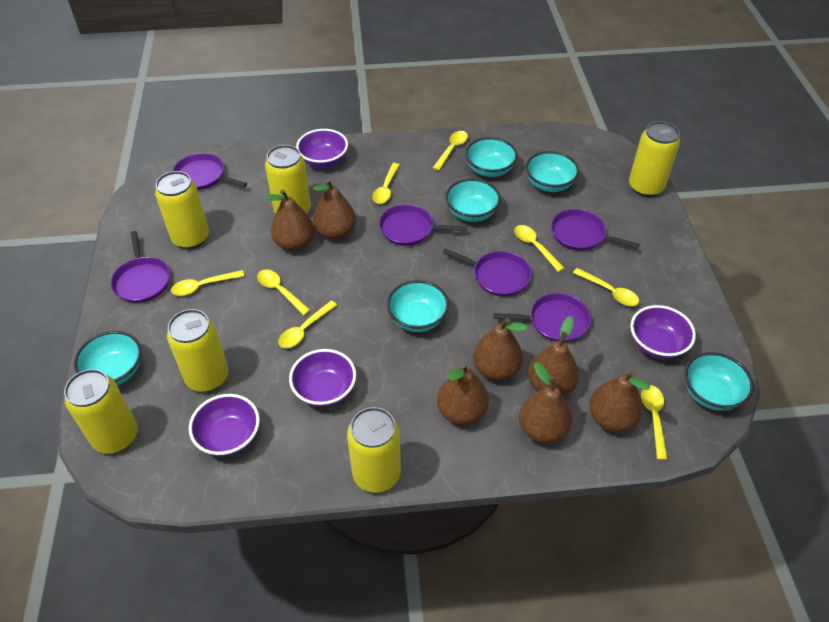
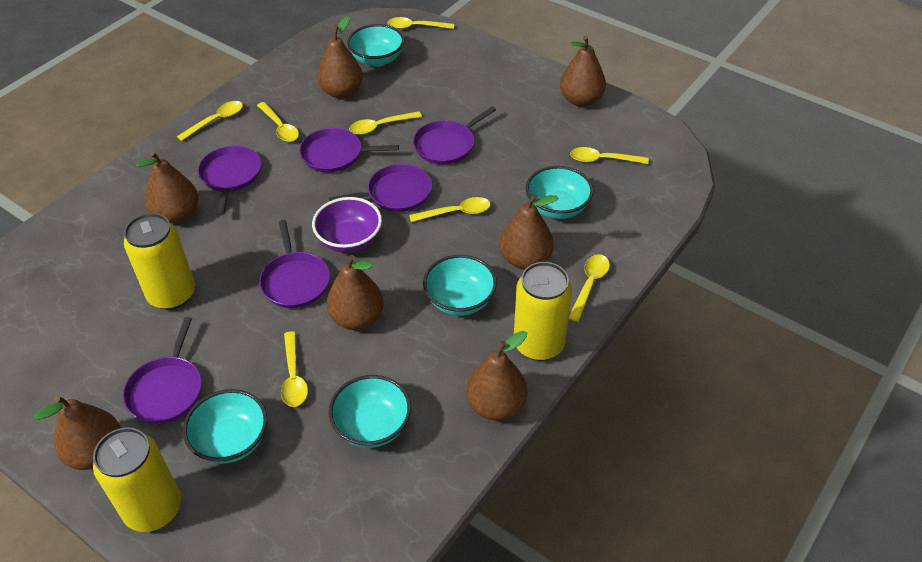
purple bowl: 4 -> 1
turquoise bowl: 6 -> 5
yellow can: 6 -> 3

